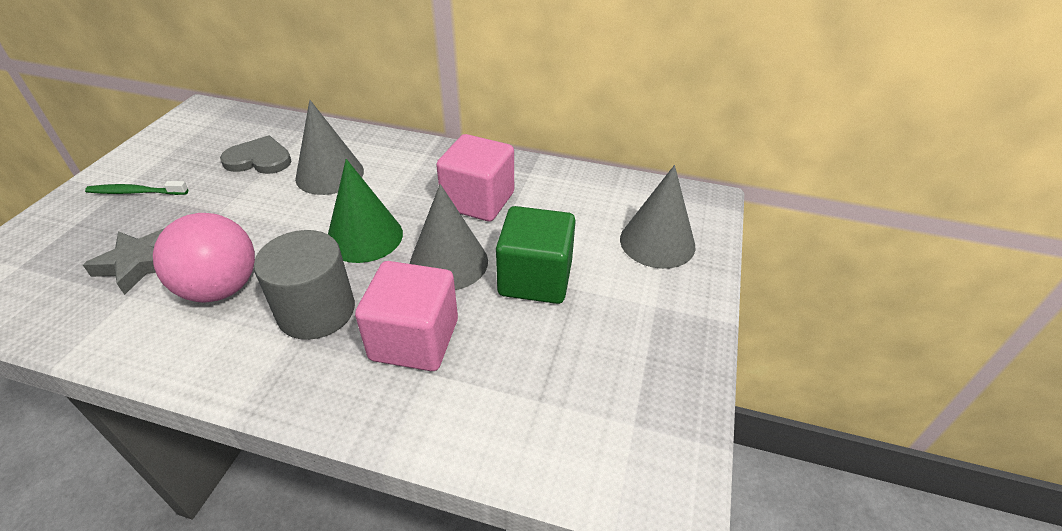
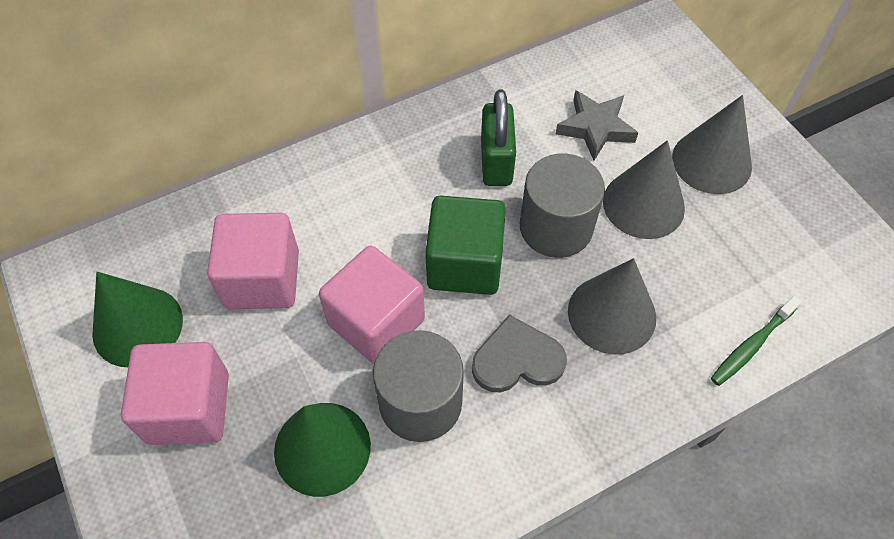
green cone: 1 -> 2
green padlock: 0 -> 1
grey cylinder: 1 -> 2
pink ball: 1 -> 0
pink cube: 2 -> 3

